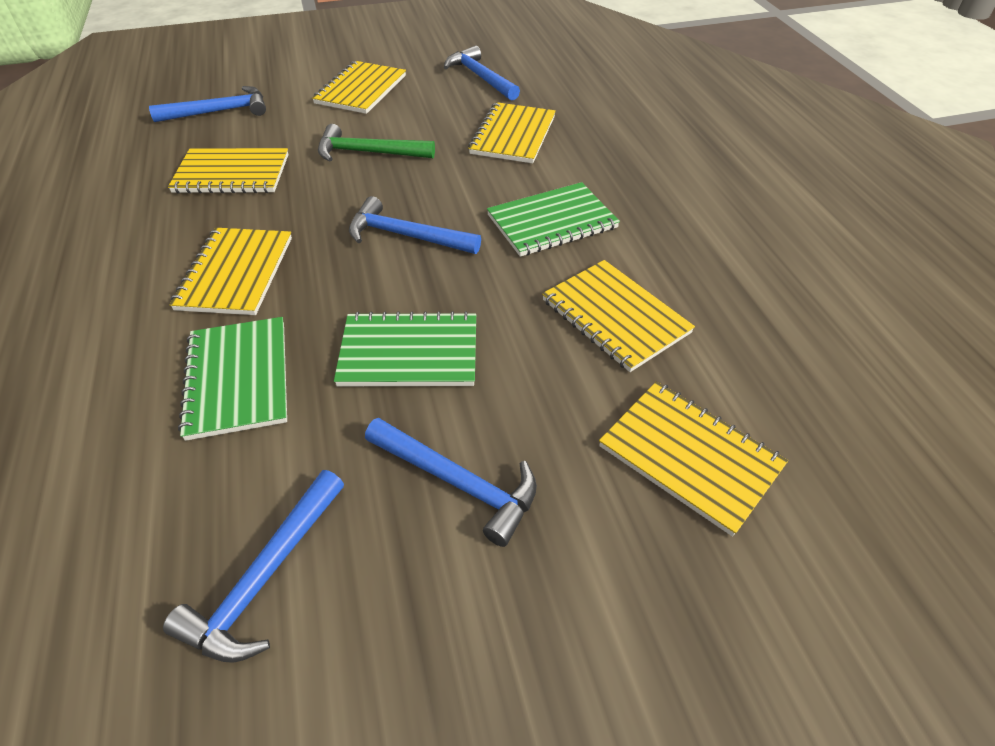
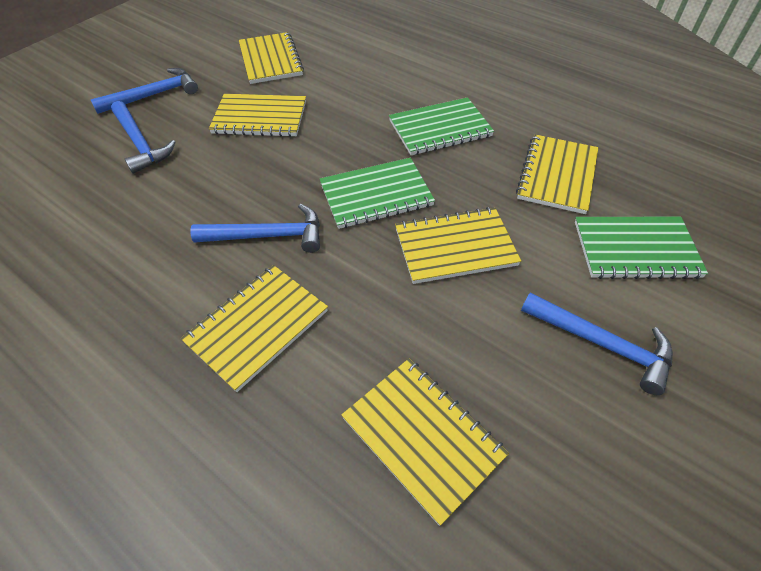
blue hammer: 5 -> 4
green hammer: 1 -> 0

